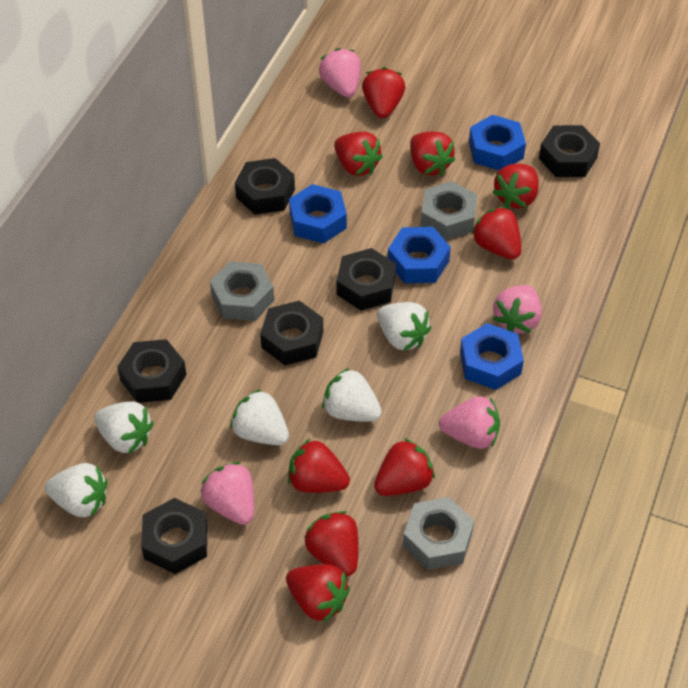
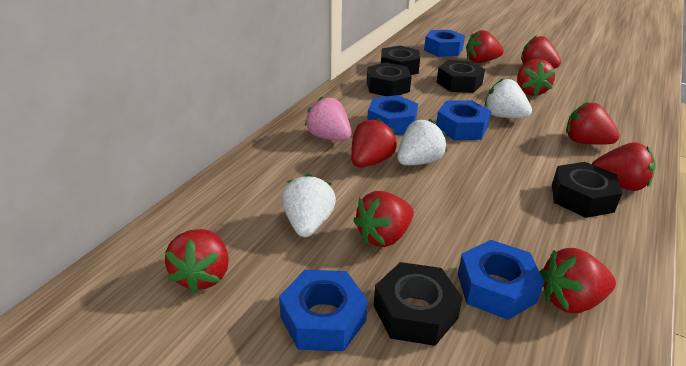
black nut: 6 -> 5
blue nut: 4 -> 5
grey nut: 3 -> 0
pink strawberry: 4 -> 1
white strawberry: 5 -> 3

